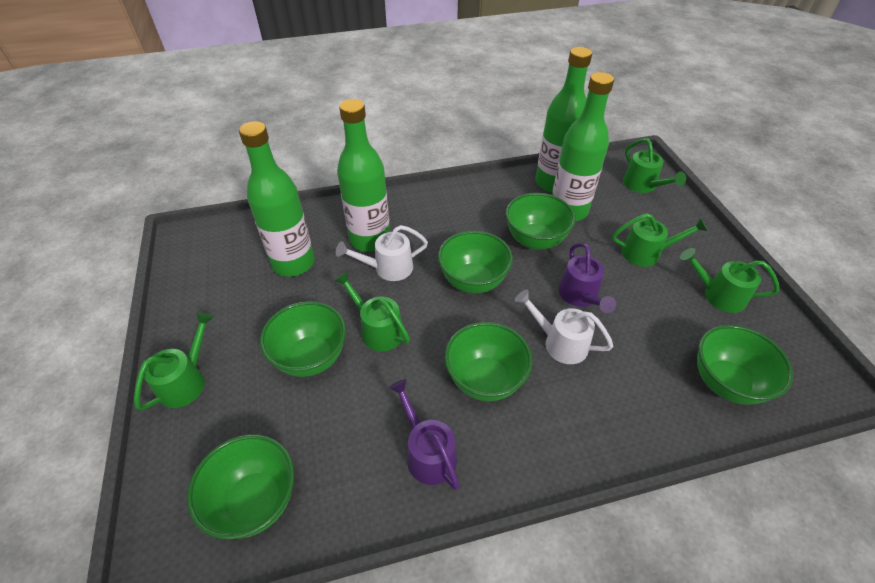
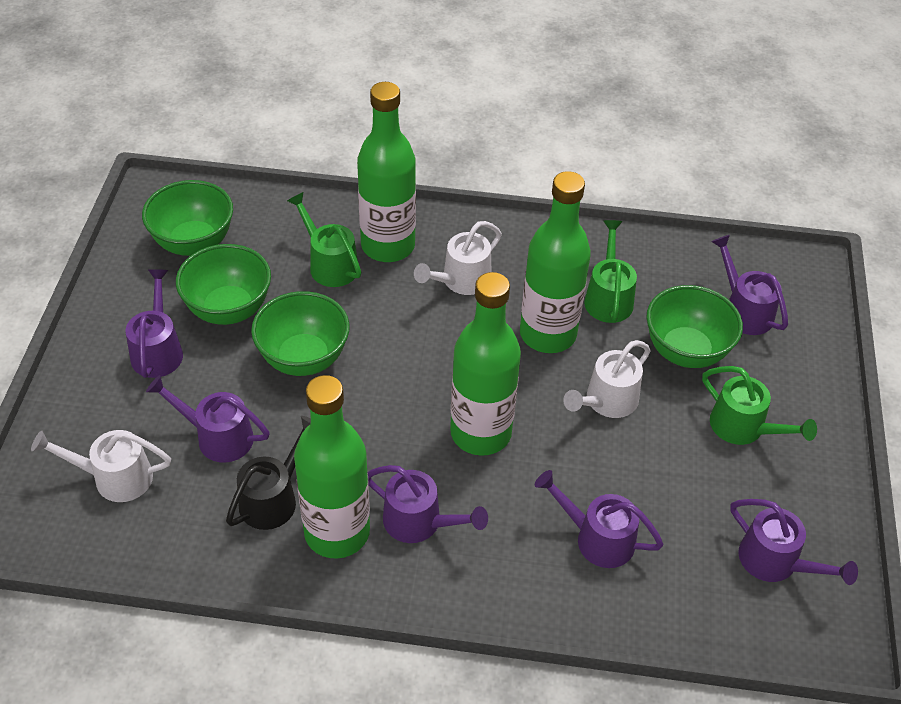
black watering can: 0 -> 1
green bowl: 6 -> 4
green watering can: 5 -> 3
purple watering can: 2 -> 6
white watering can: 2 -> 3

